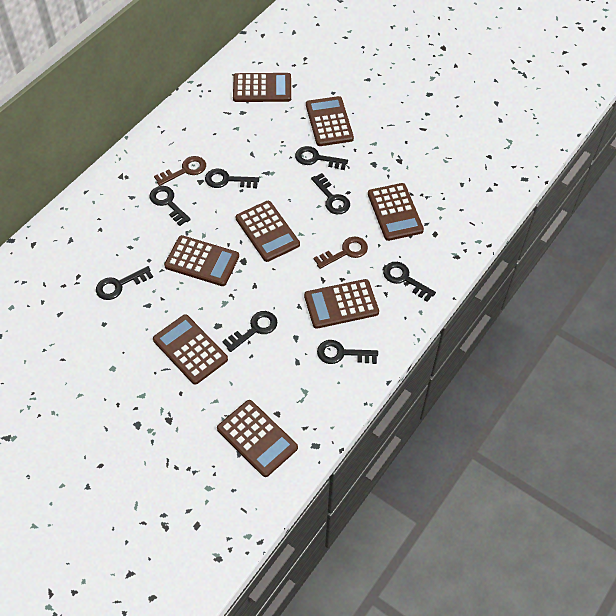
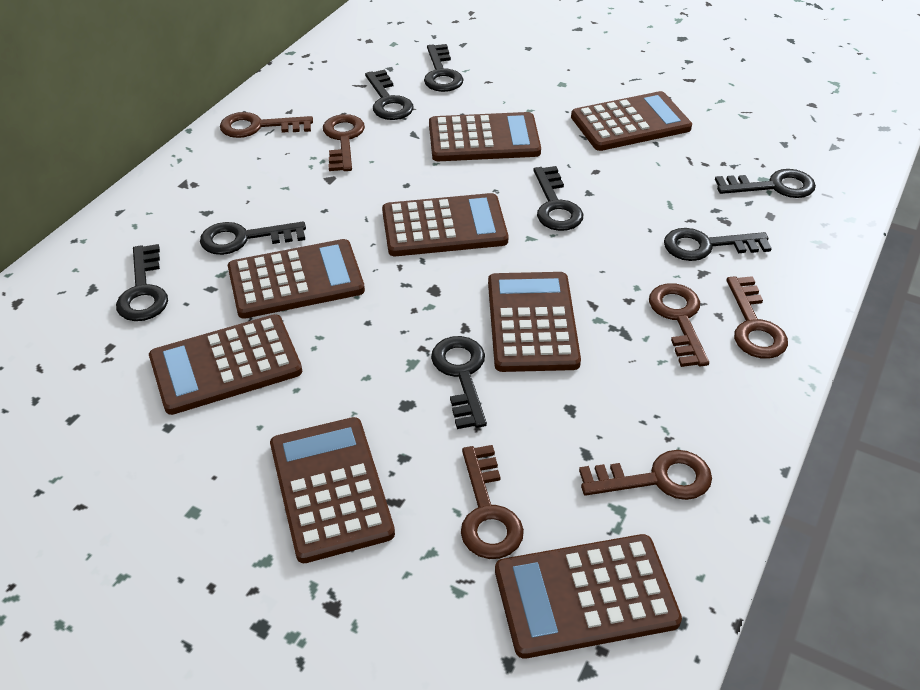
brown key: 2 -> 6

